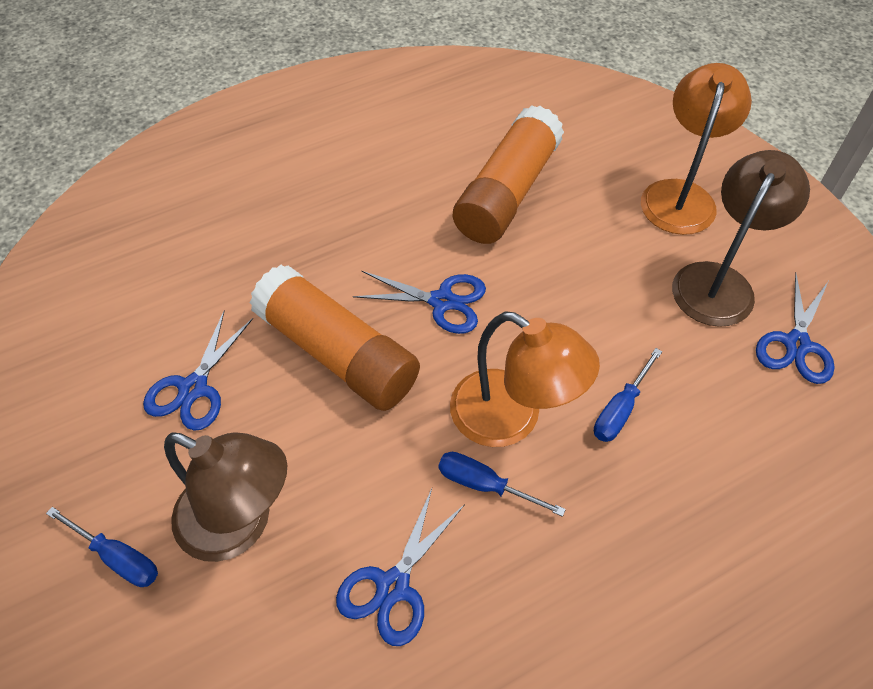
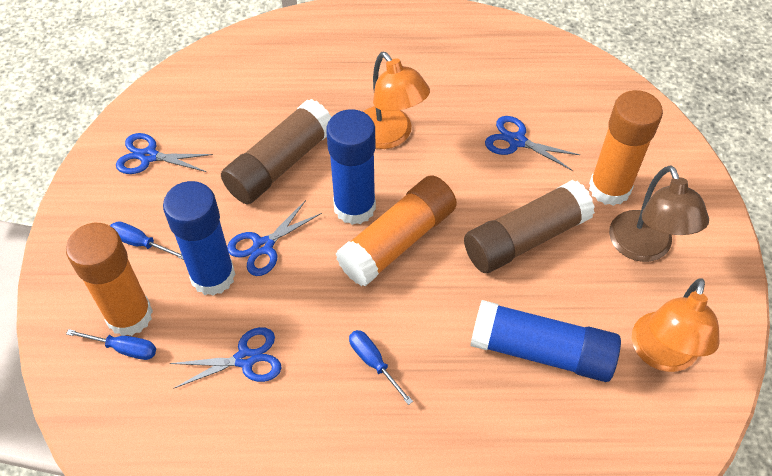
blue glue stick: 0 -> 3
brown glue stick: 0 -> 2
brown lamp: 2 -> 1
orange glue stick: 2 -> 3

